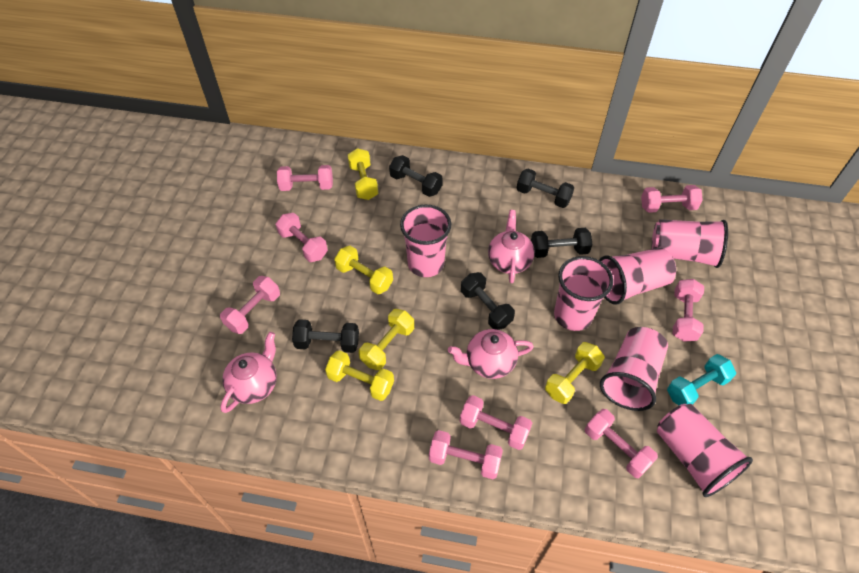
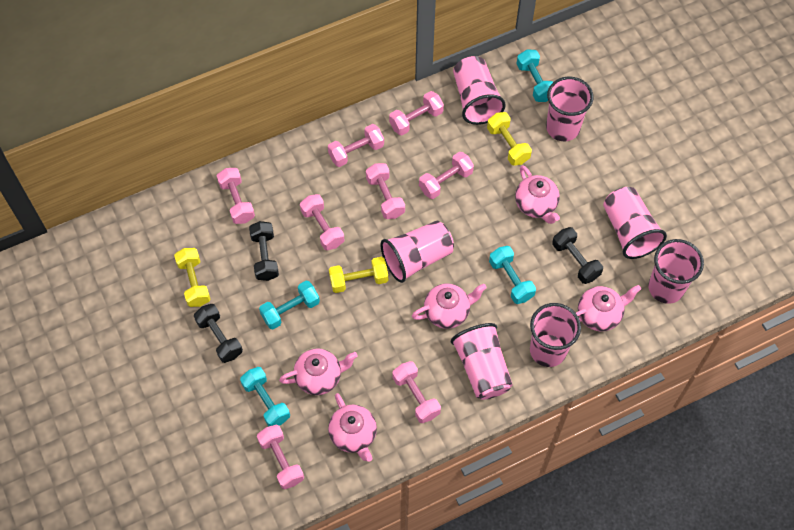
black dumbbell: 5 -> 3
pink cup: 6 -> 7
pink teapot: 3 -> 5
turquoise dumbbell: 1 -> 4
yellow dumbbell: 5 -> 3

